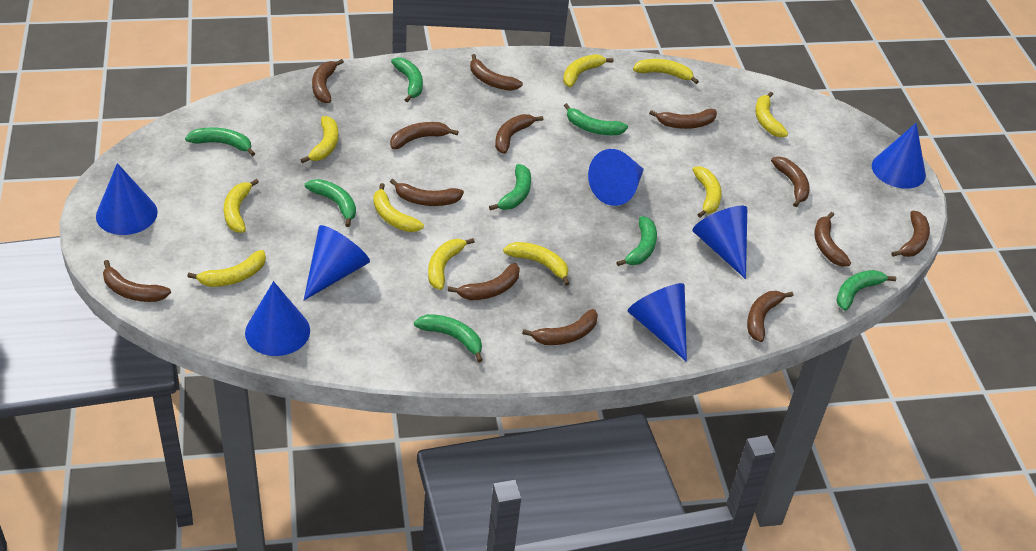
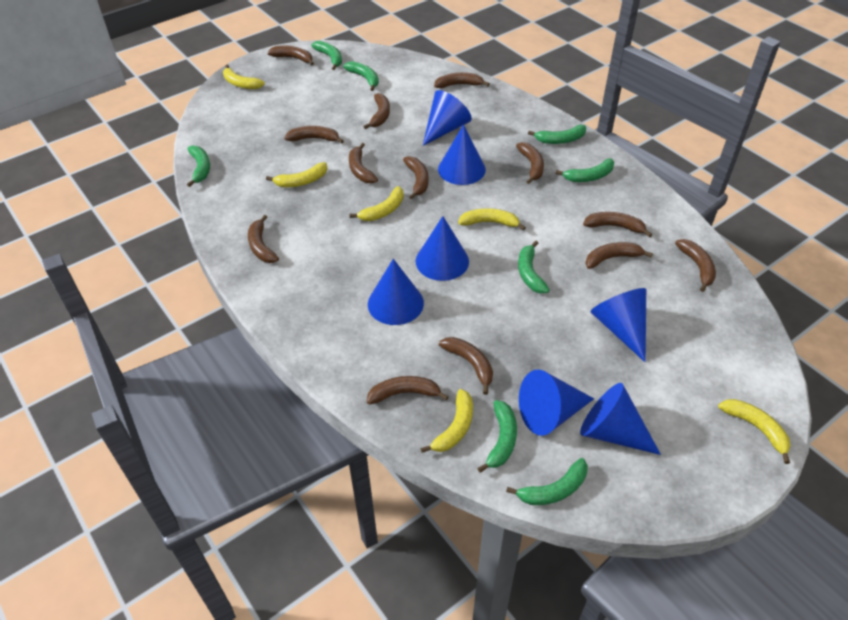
yellow banana: 10 -> 6

